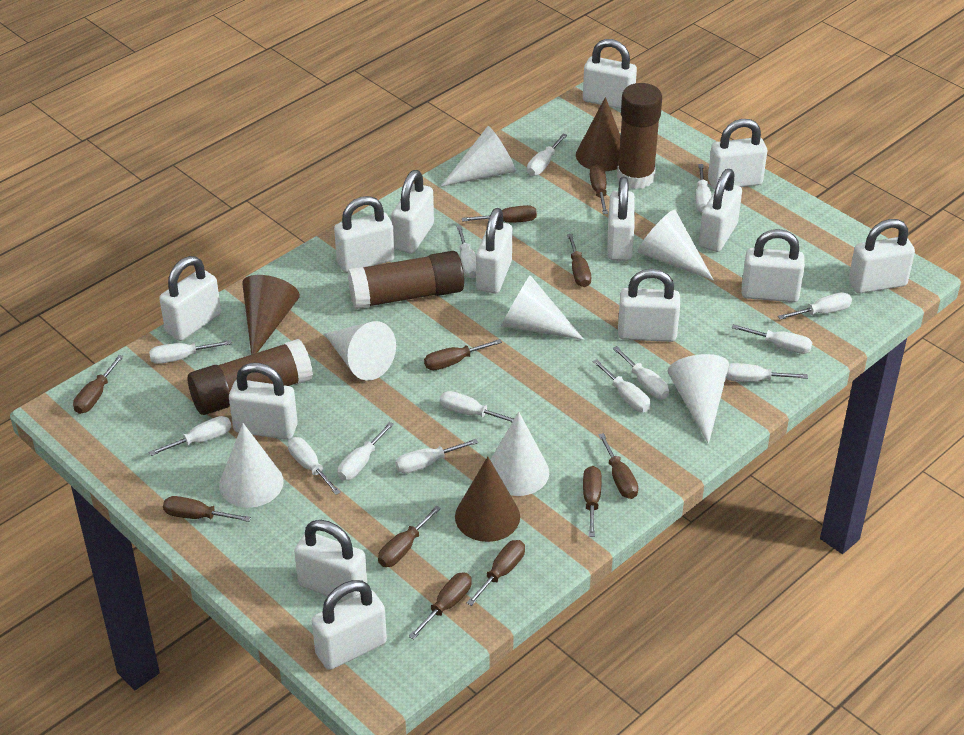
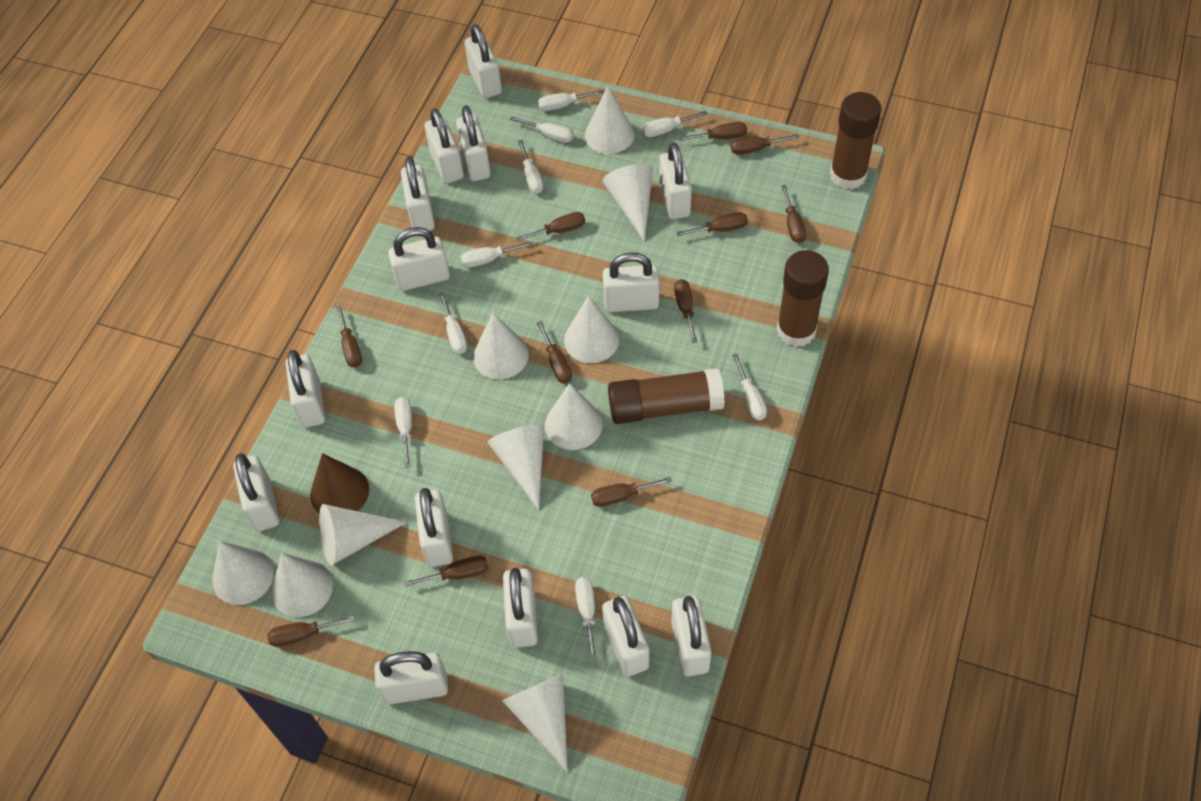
brown cone: 3 -> 1
white cone: 7 -> 10
white screwdriver: 14 -> 9

